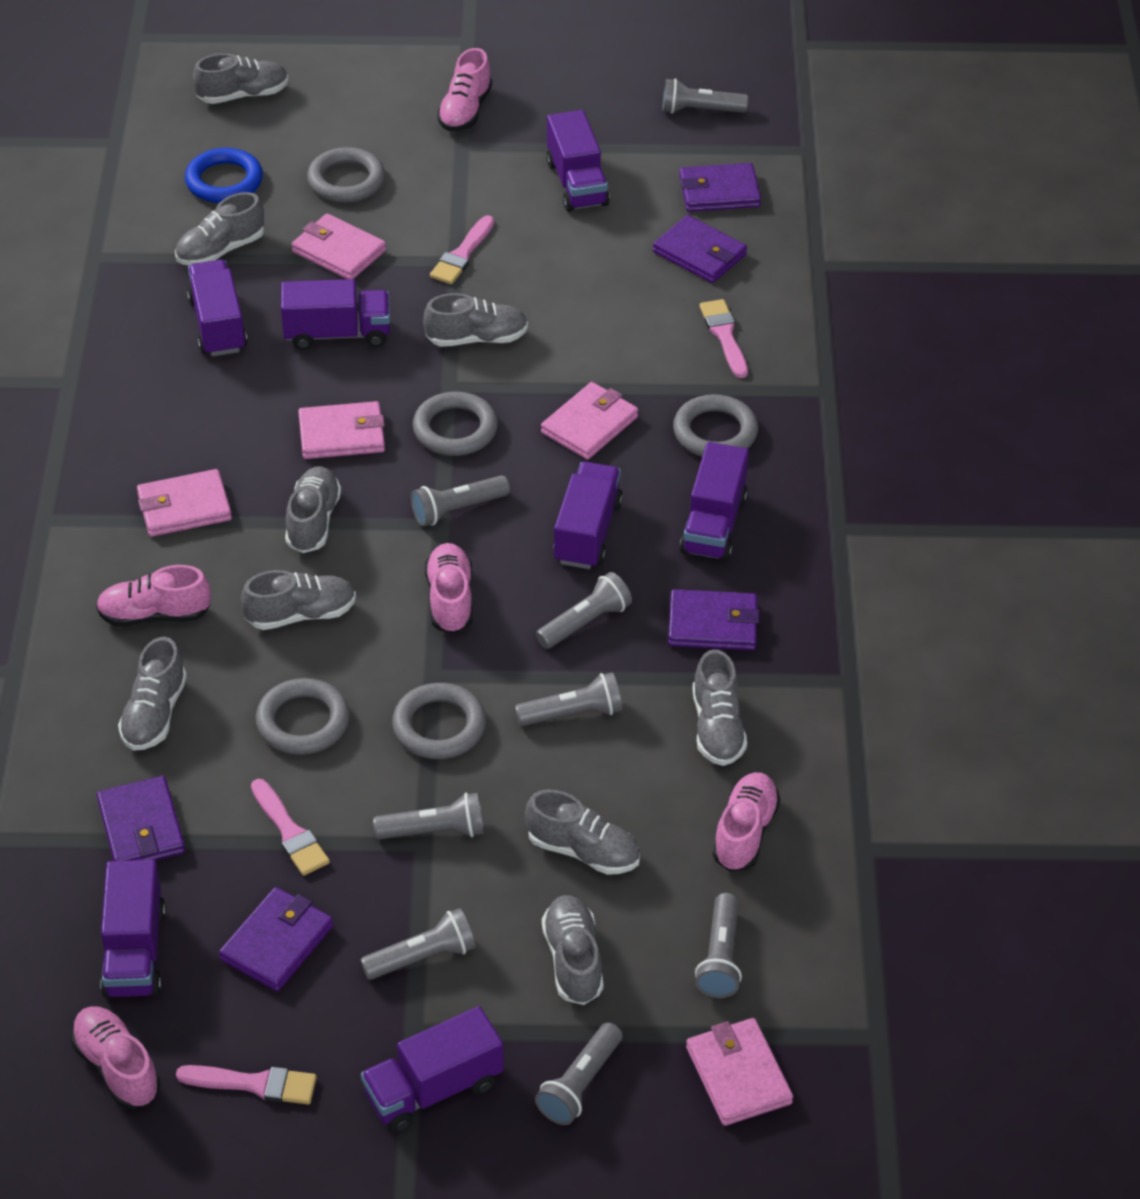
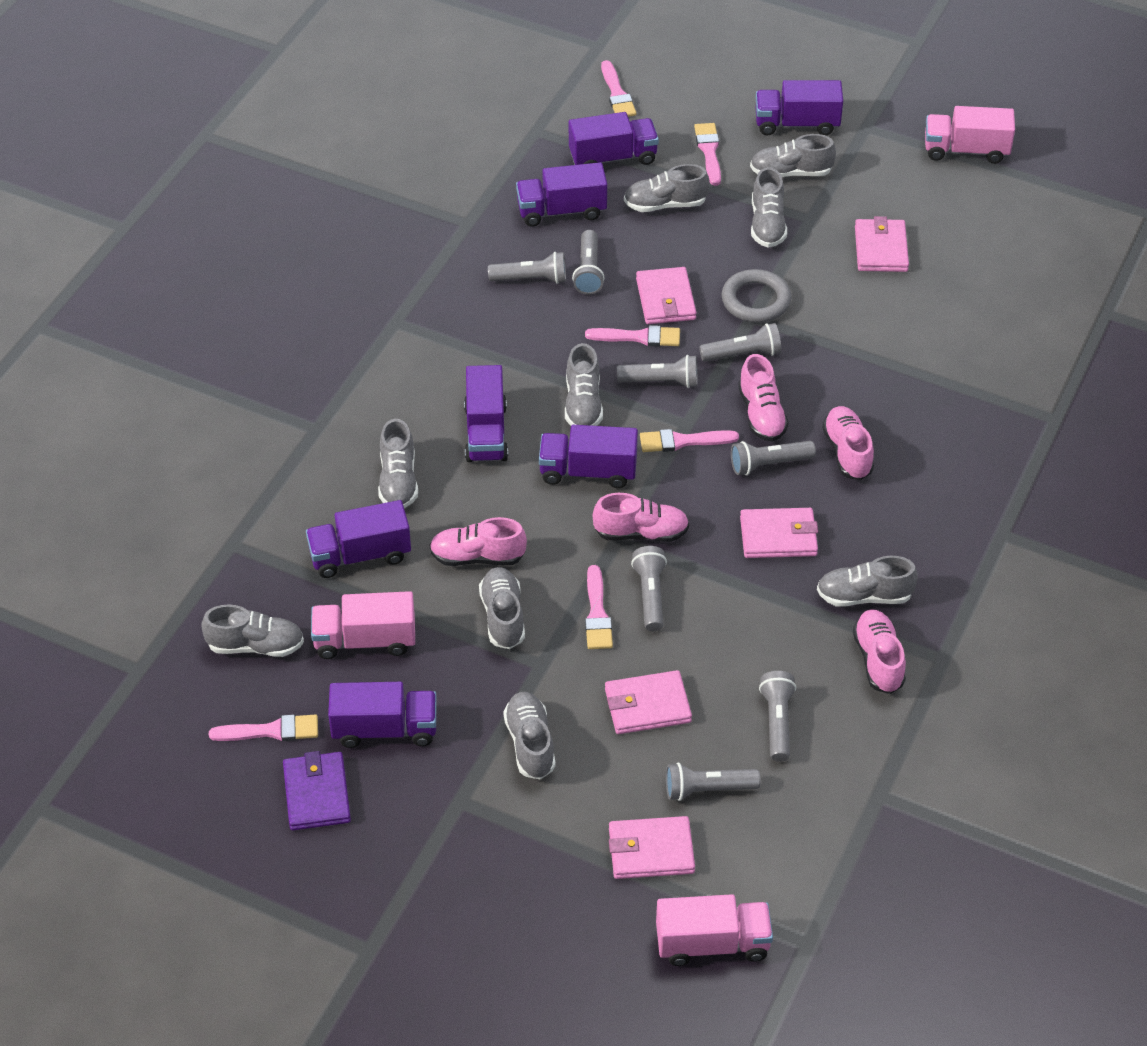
blue ring: 1 -> 0
grey ring: 5 -> 1
pink brush: 4 -> 6
pink truck: 0 -> 3
purple wallet: 5 -> 1

